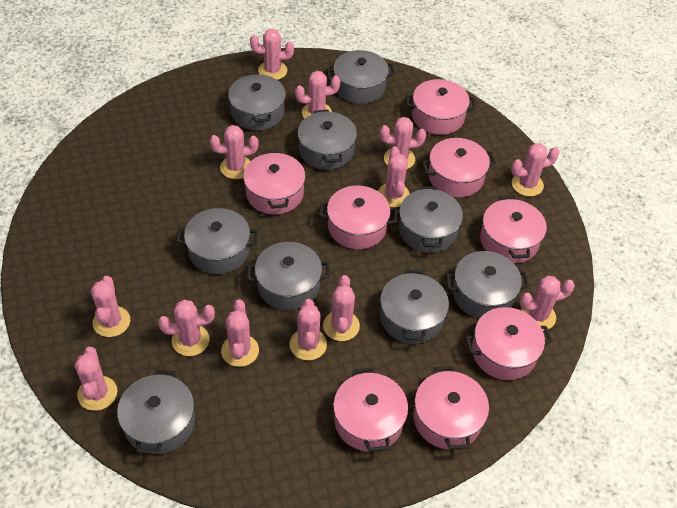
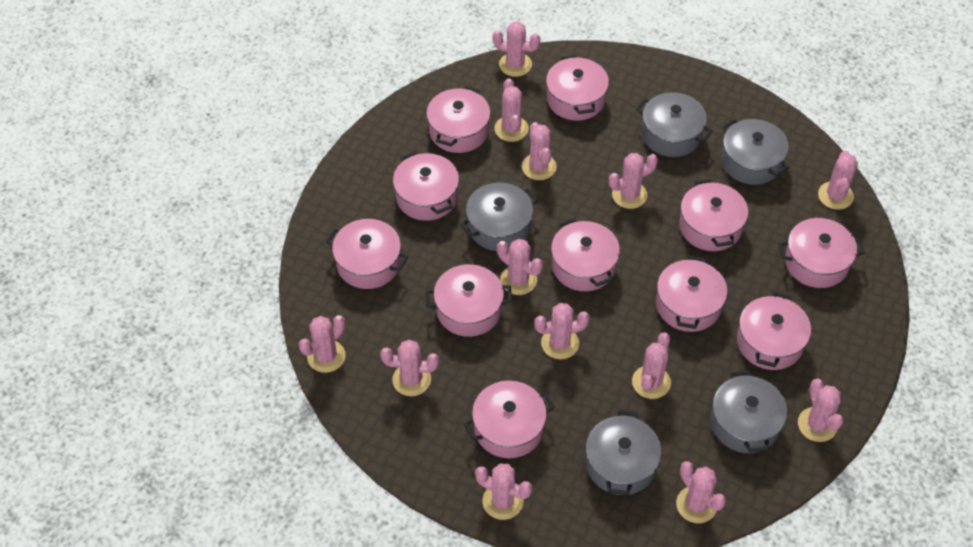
grey pot: 9 -> 5
pink pot: 8 -> 11

